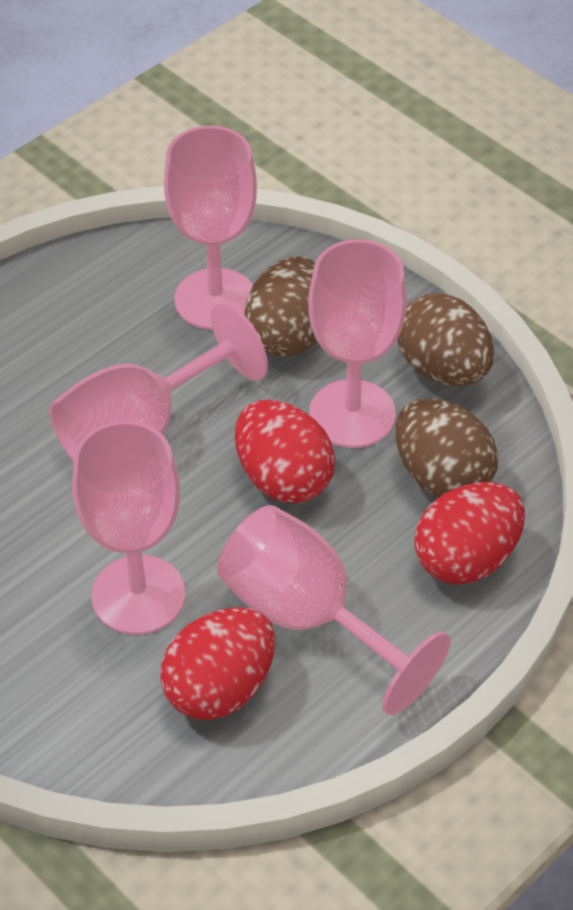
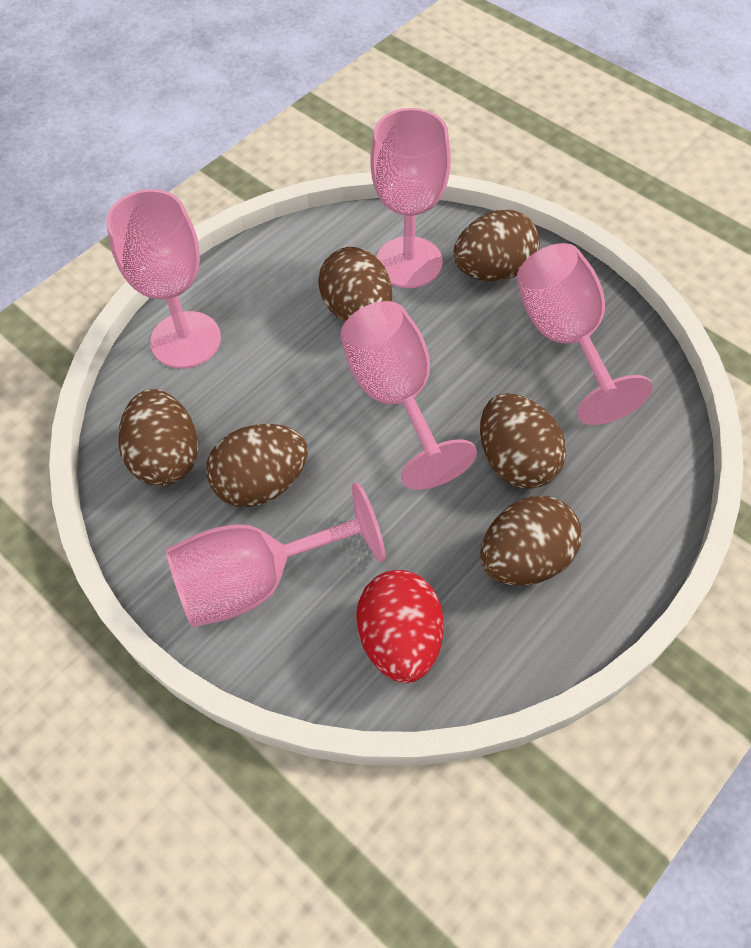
brown egg: 3 -> 6
red egg: 3 -> 1

